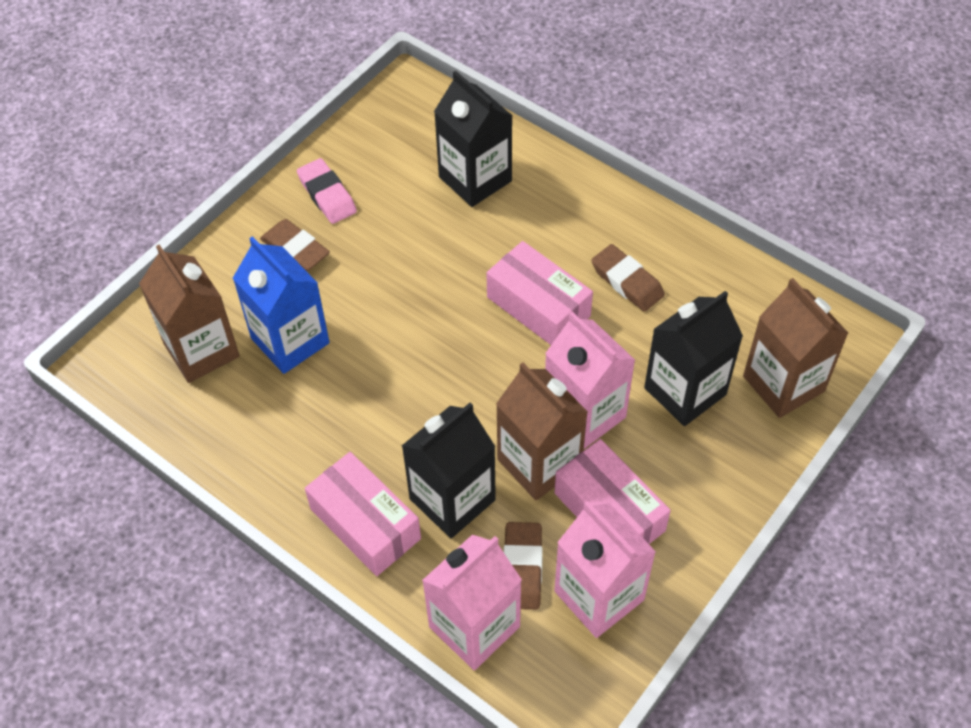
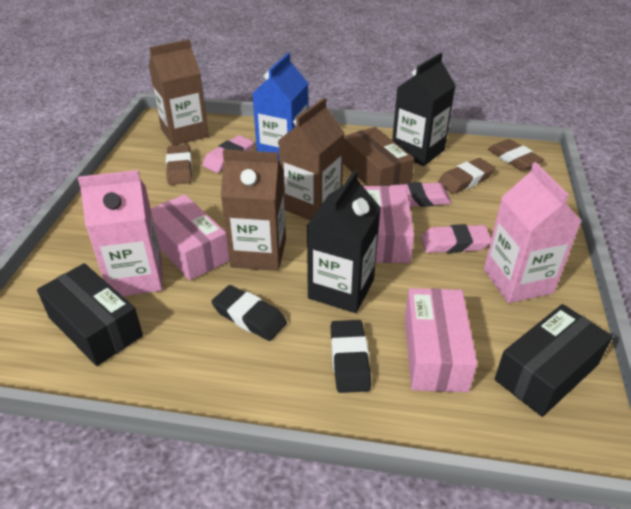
black box: 0 -> 2
black carton: 3 -> 2
black eraser: 0 -> 2
brown box: 0 -> 1
pink carton: 3 -> 2
pink eraser: 1 -> 3

